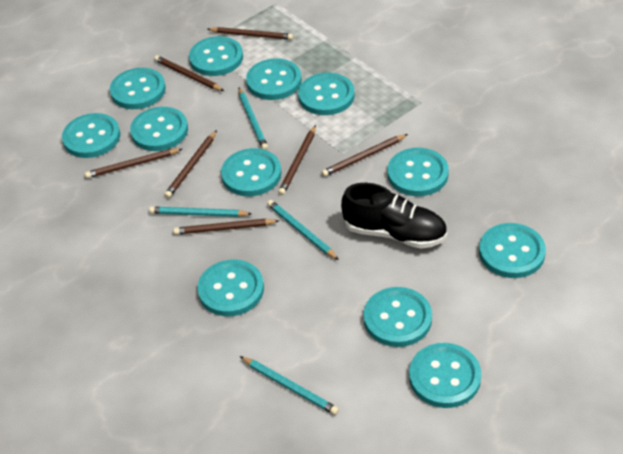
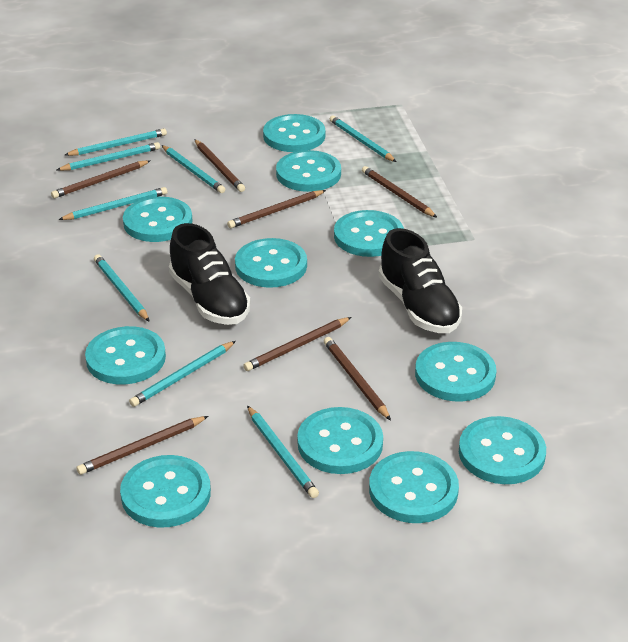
black shoe: 1 -> 2
turquoise button: 12 -> 11
turquoise pencil: 4 -> 8

